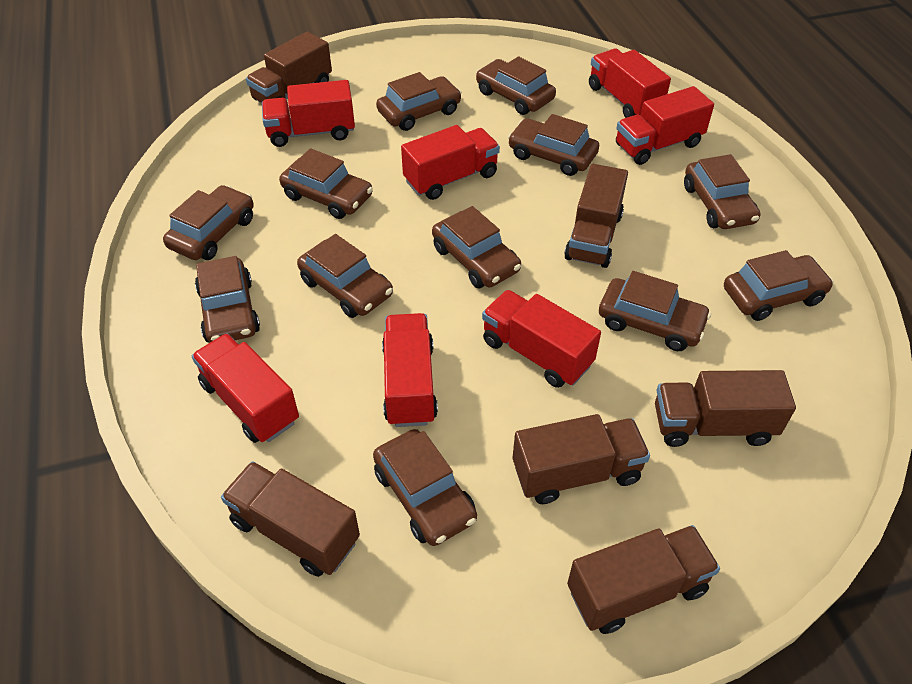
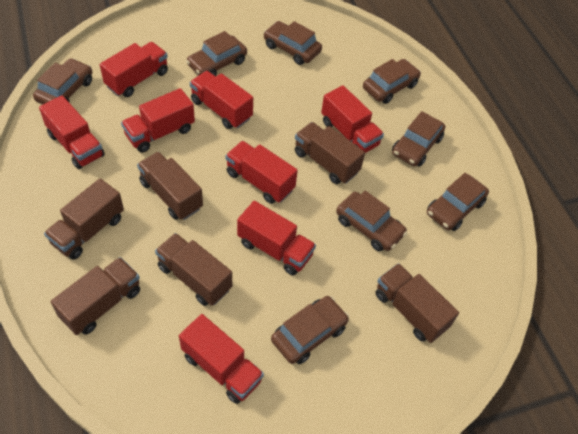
brown car: 12 -> 8
red truck: 7 -> 8

